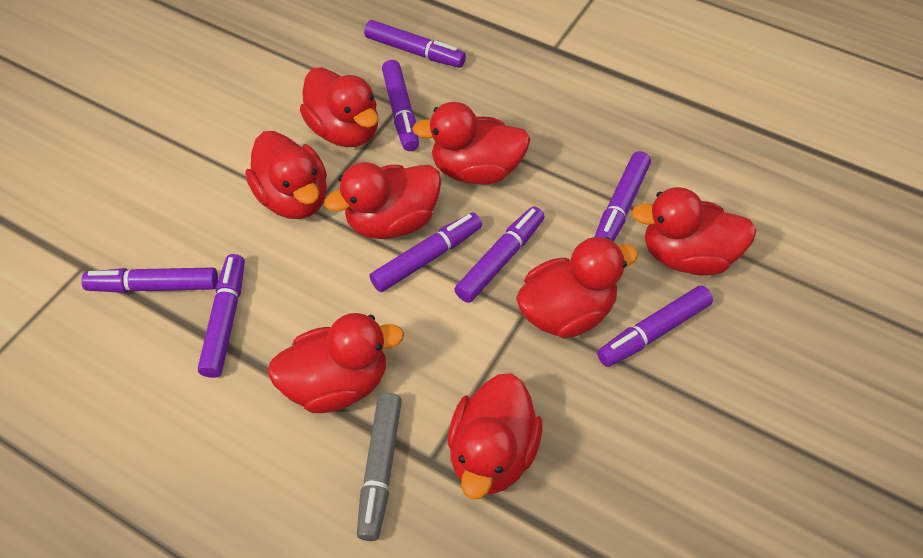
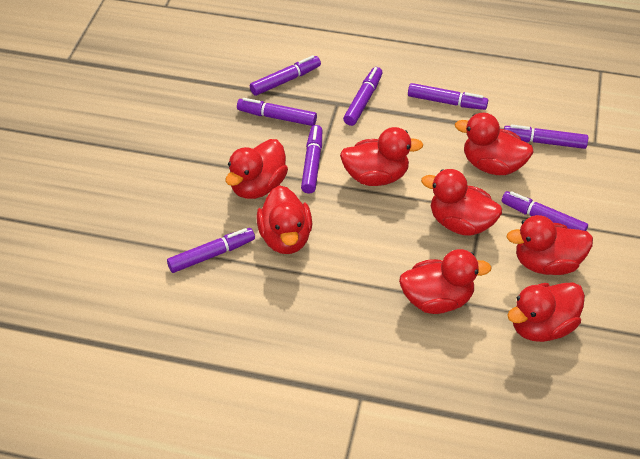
grey marker: 1 -> 0

